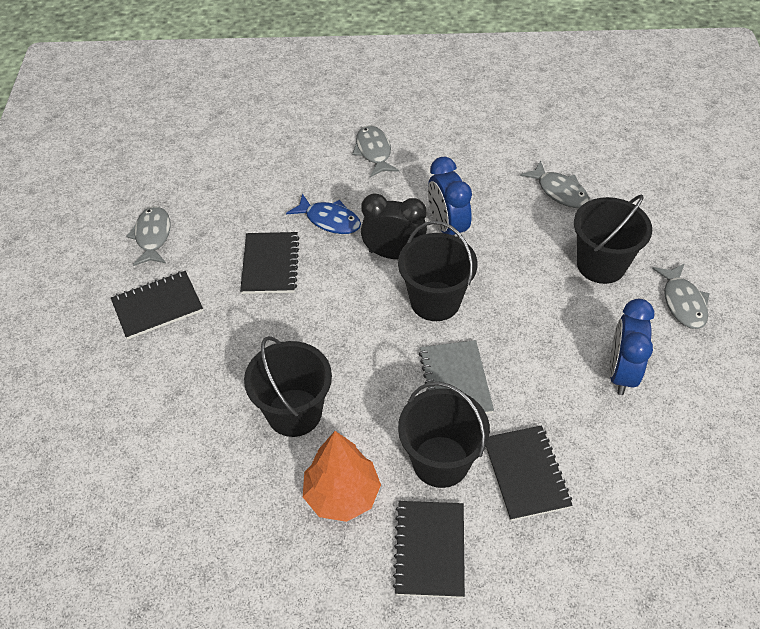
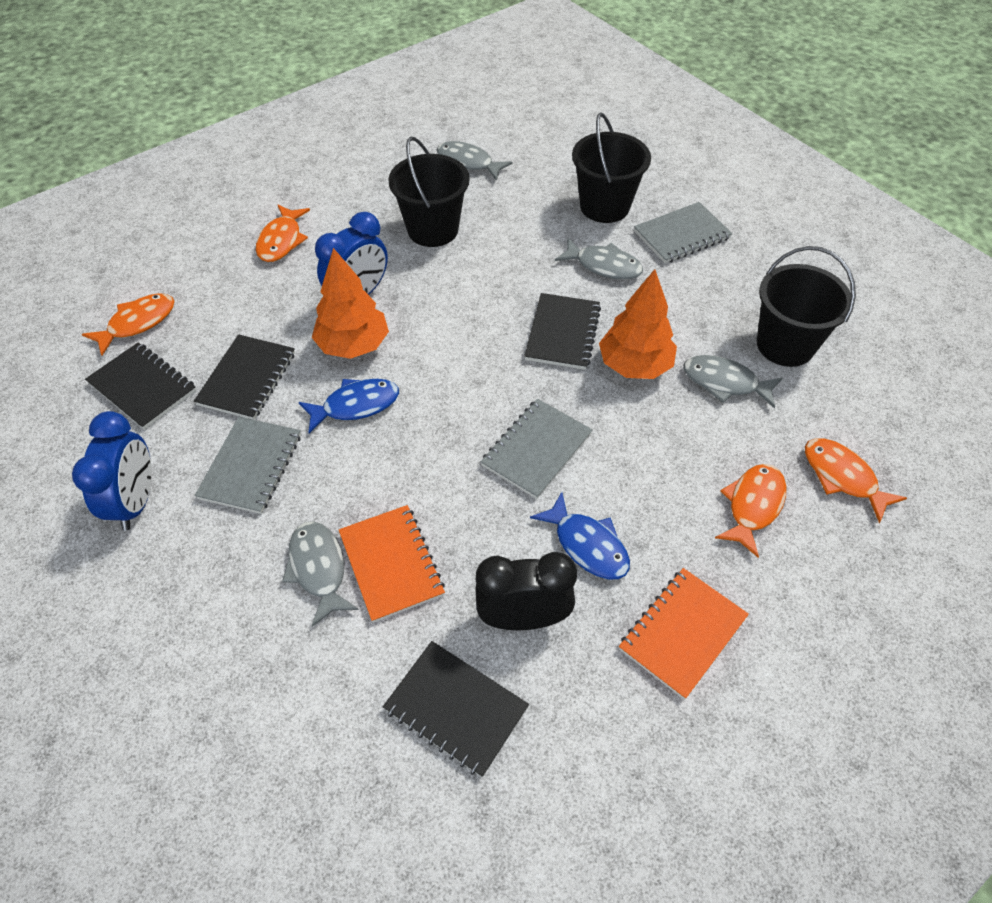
black bucket: 4 -> 3
blue fish: 1 -> 2
grey notebook: 1 -> 3
orange fish: 0 -> 4
orange notebook: 0 -> 2
orange tree: 1 -> 2

